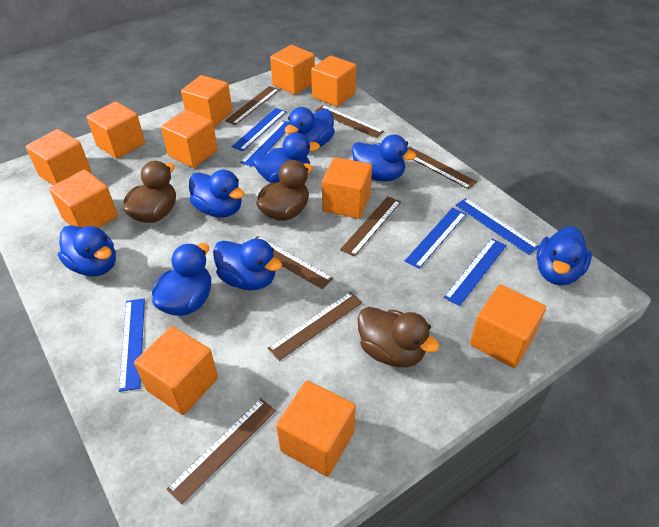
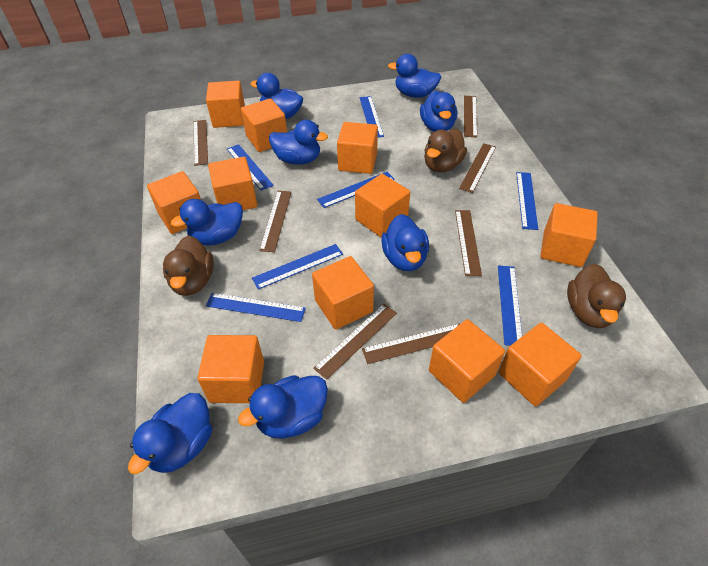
blue ruler: 6 -> 7

